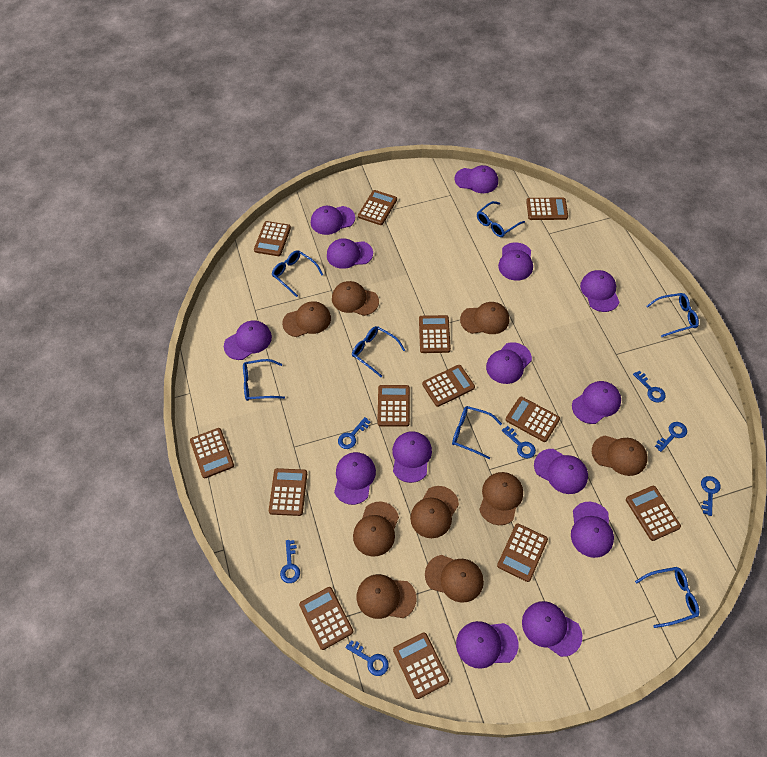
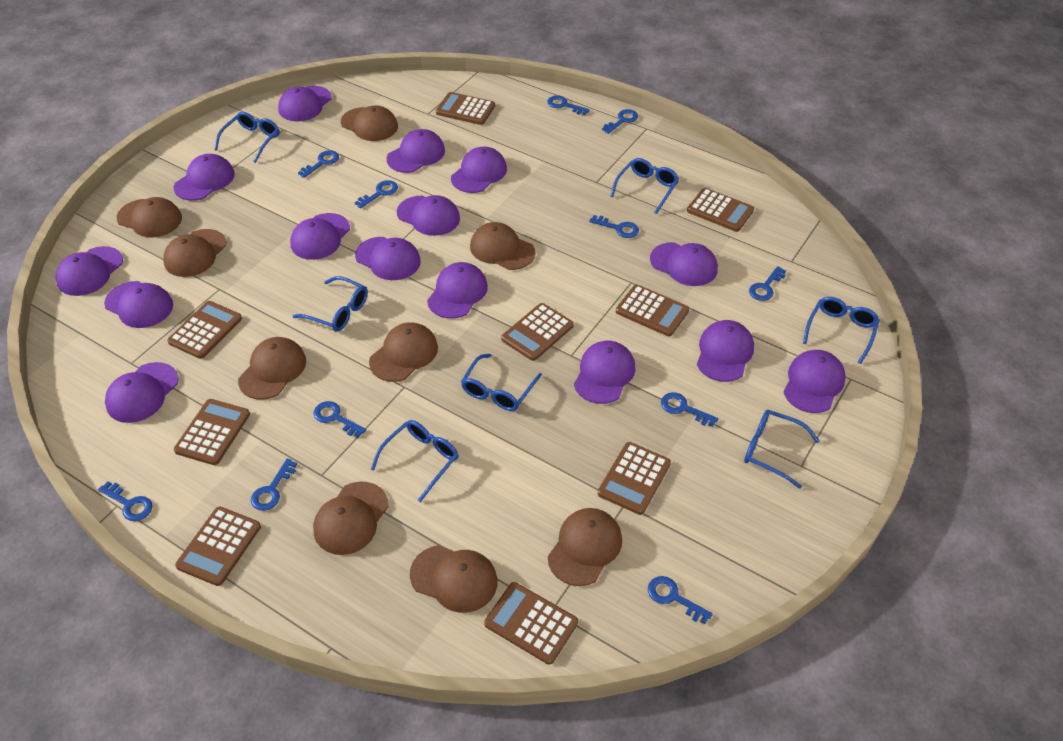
blue key: 7 -> 11
brown calculator: 13 -> 9
purple cap: 14 -> 15

